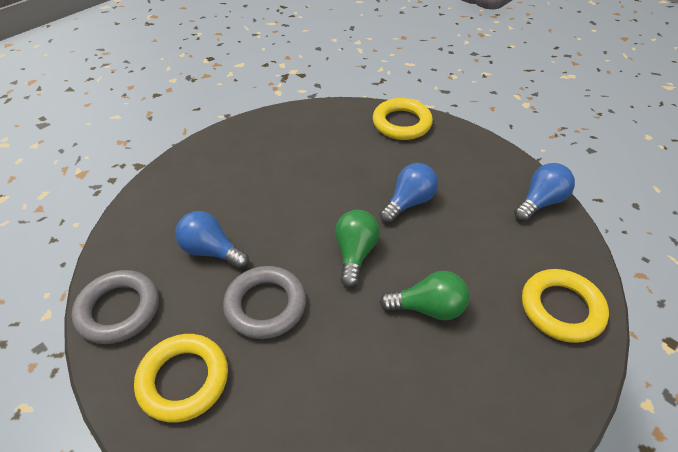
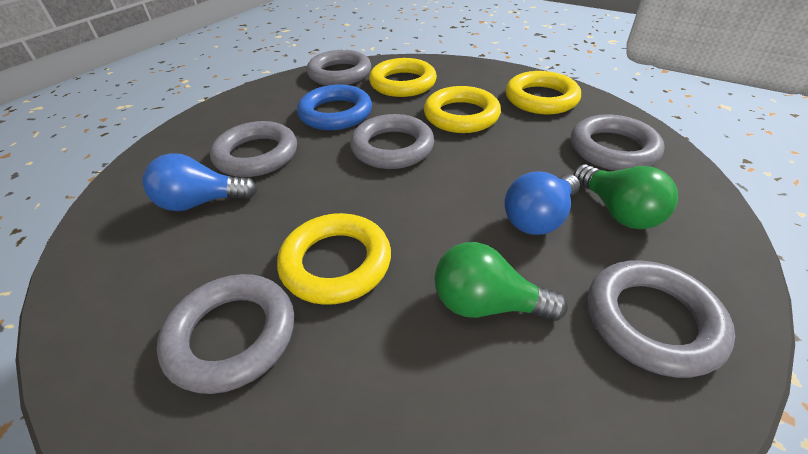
blue light bulb: 3 -> 2
blue ring: 0 -> 1
grey ring: 2 -> 6
yellow ring: 3 -> 4

